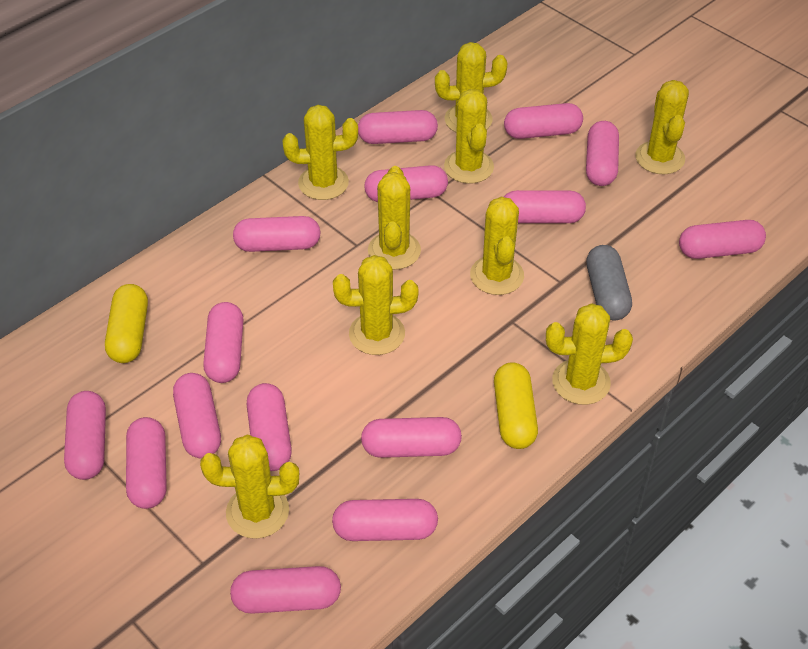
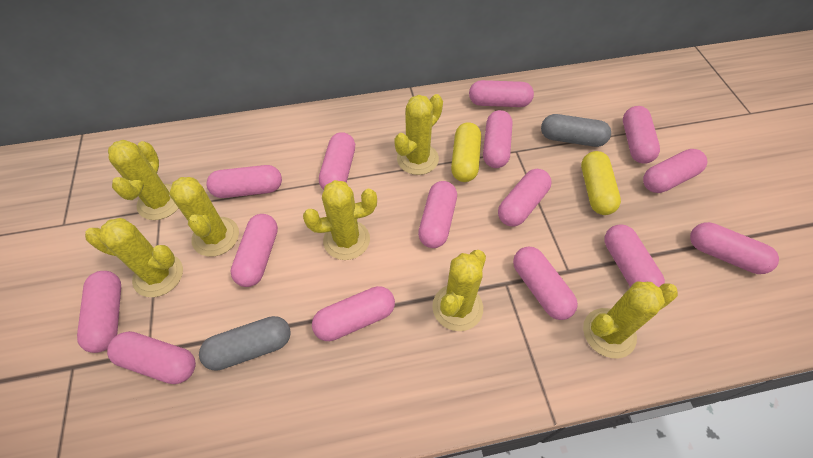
grey capsule: 1 -> 2
yellow cactus: 9 -> 7

